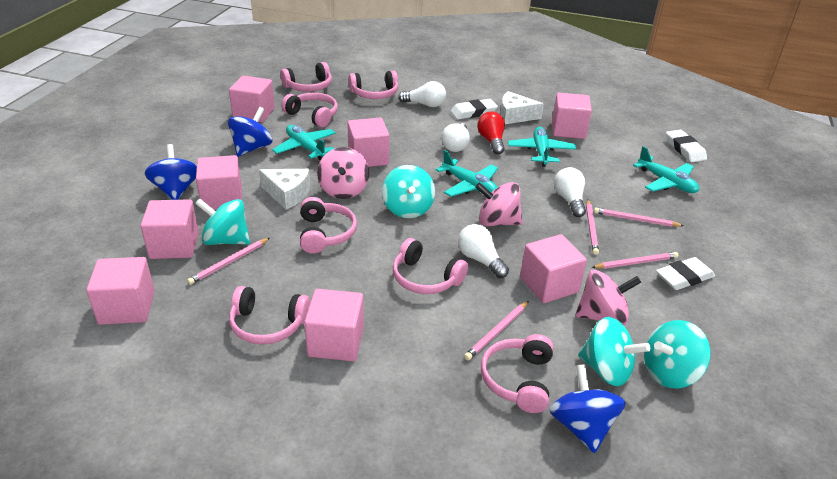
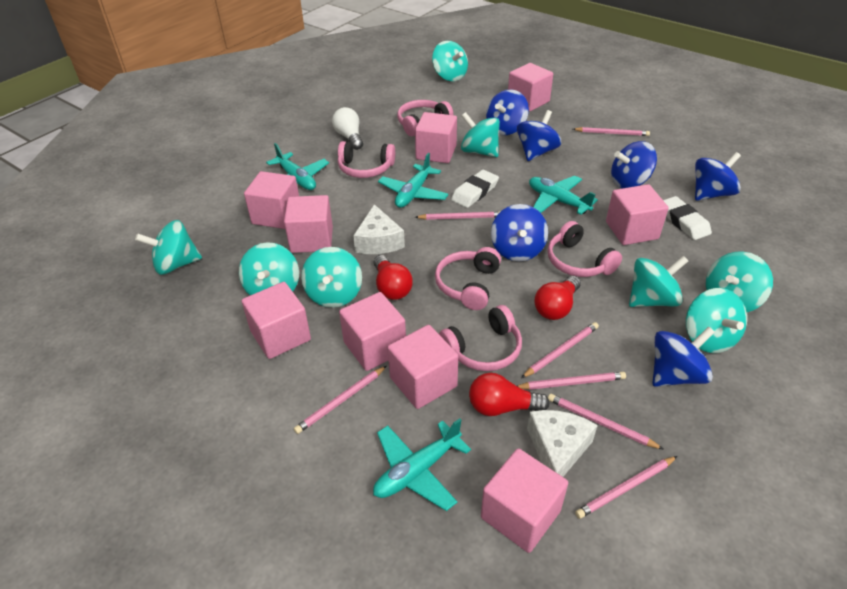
blue spinning top: 3 -> 6
pink cube: 8 -> 9
pink headphones: 7 -> 5
pink pencil: 5 -> 7
pink spinning top: 3 -> 0
red light bulb: 1 -> 3
turquoise spinning top: 4 -> 8
white eraser: 3 -> 2
white light bulb: 4 -> 1

